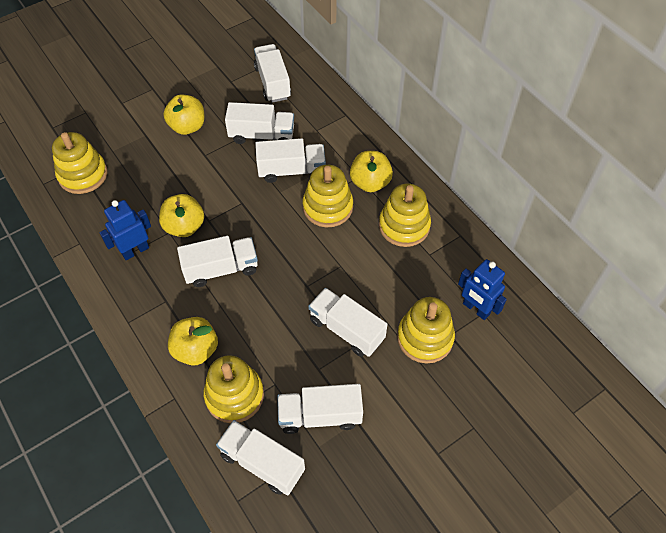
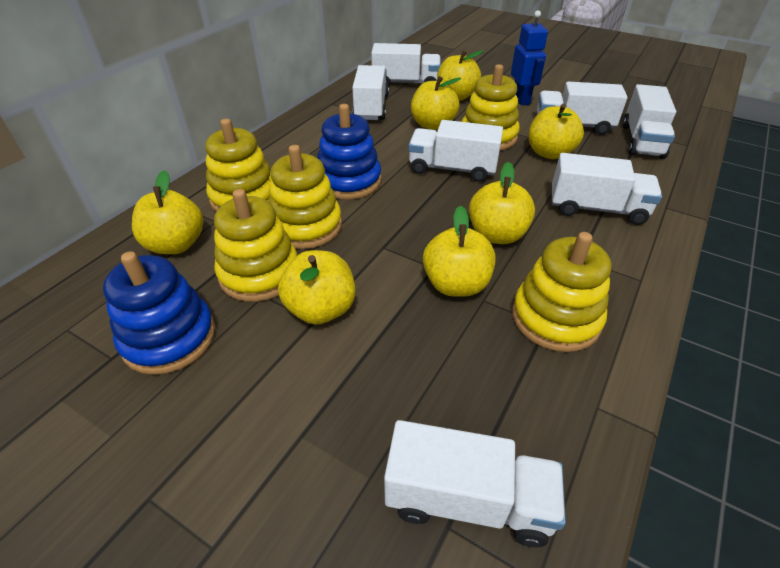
blue robot: 2 -> 1
blue stacking toy: 0 -> 2
yellow apple: 4 -> 7

